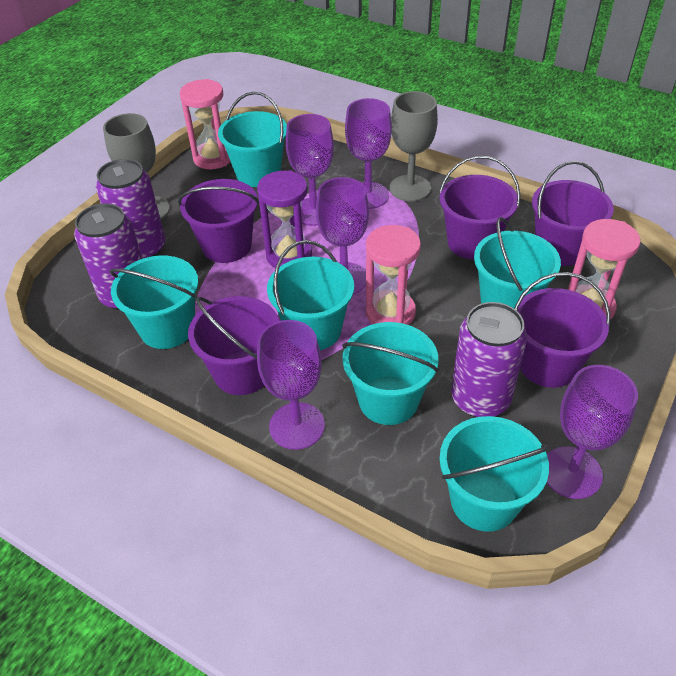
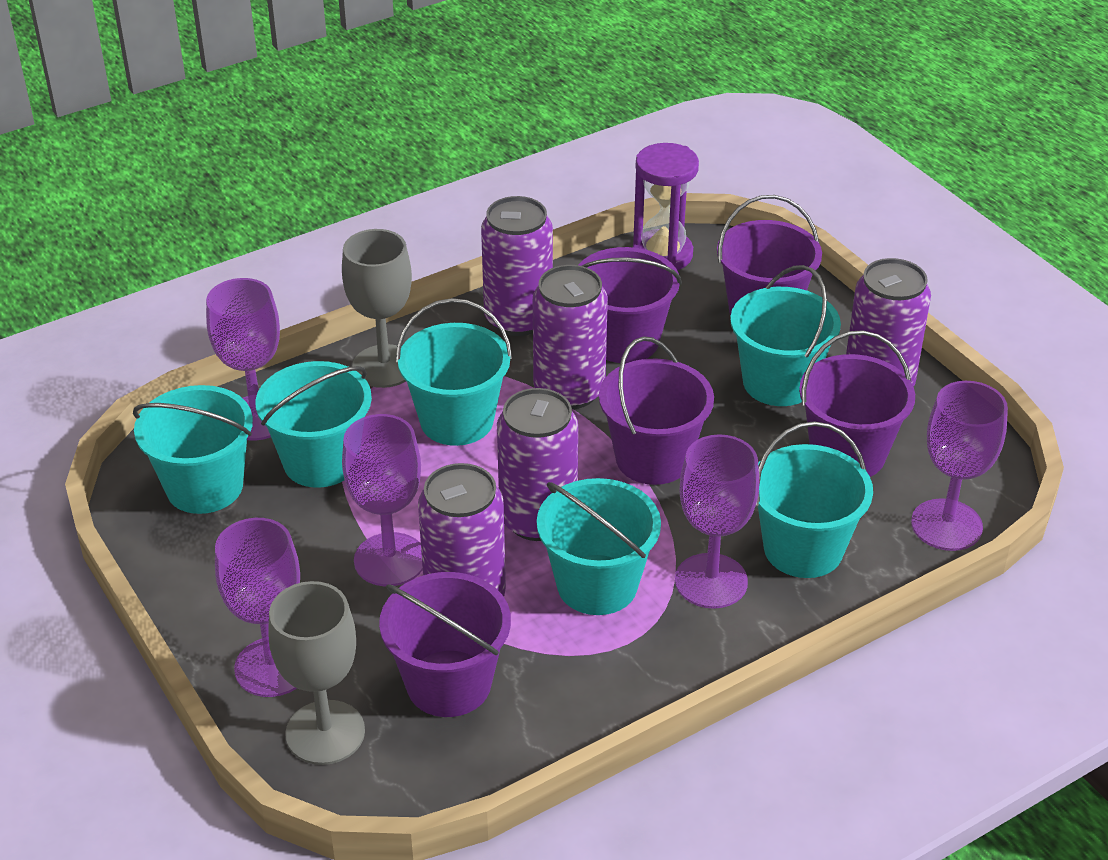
pink hourglass: 3 -> 0
purple can: 3 -> 5

